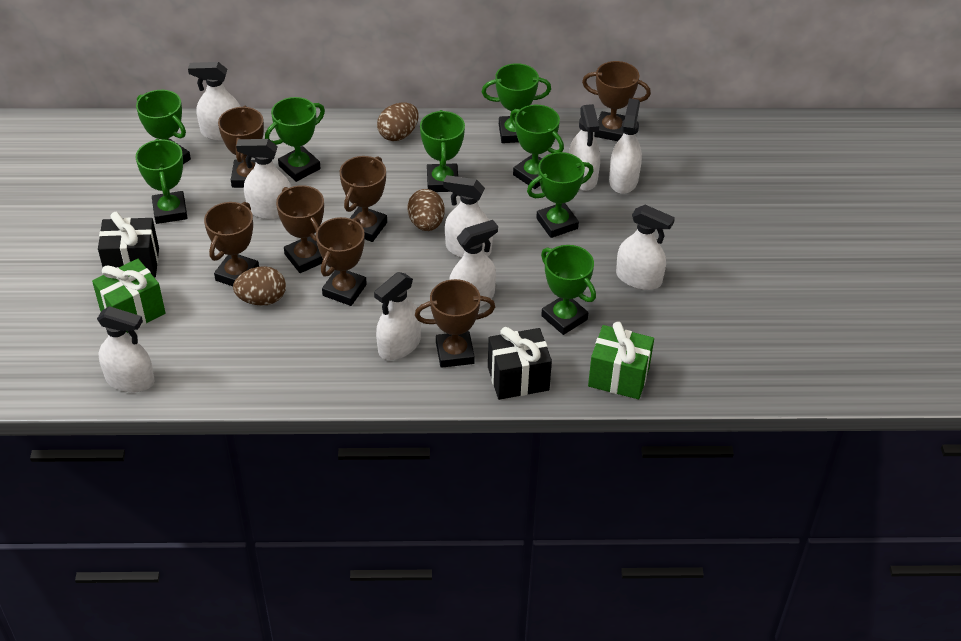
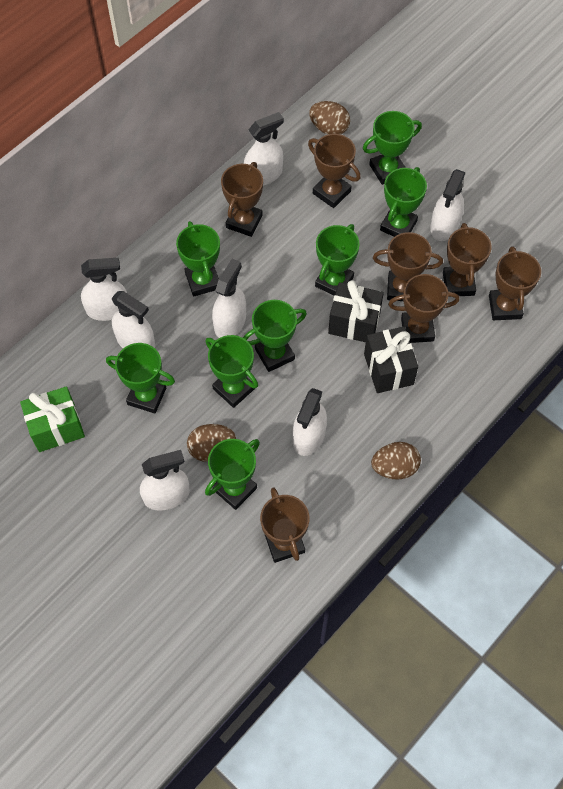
green gift: 2 -> 1
white spray bottle: 9 -> 7

